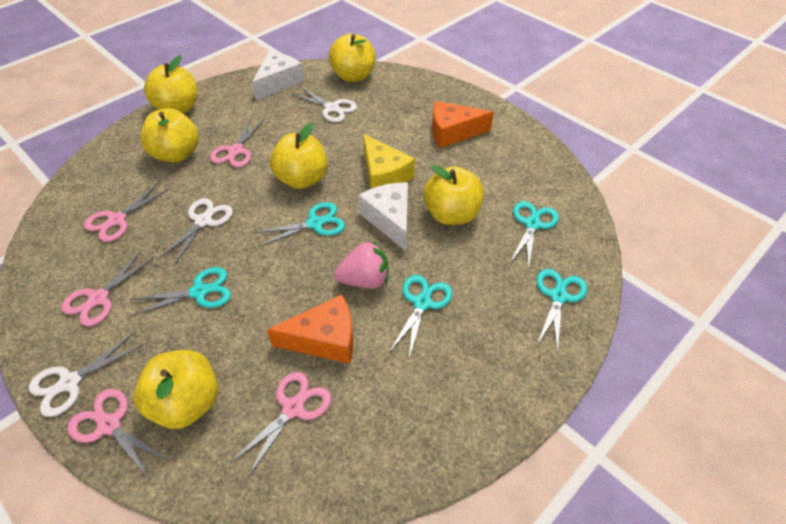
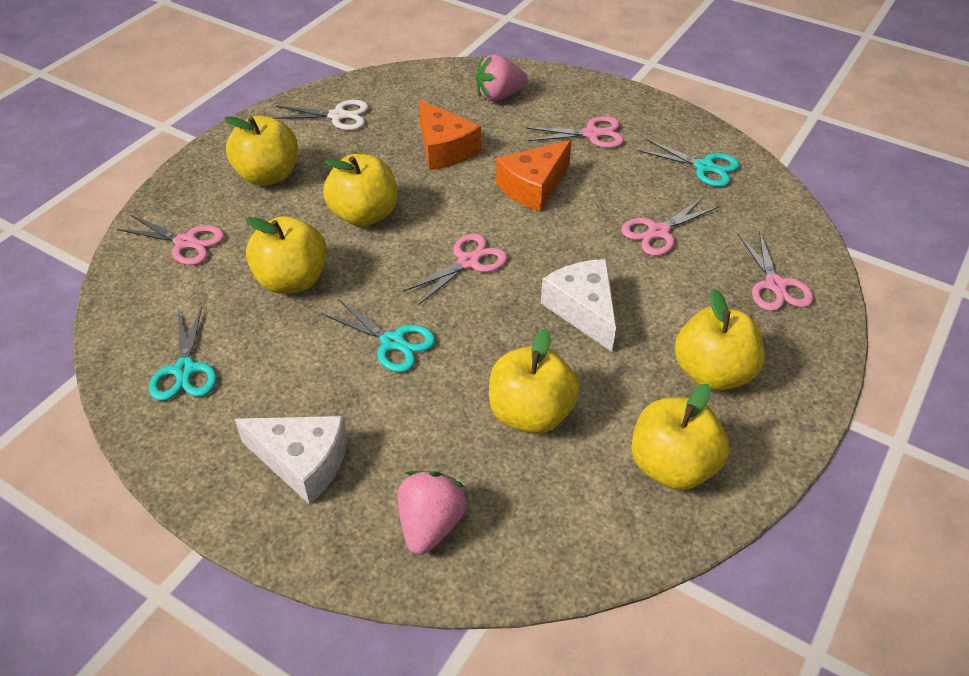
pink strawberry: 1 -> 2
turquoise scissors: 5 -> 3
white scissors: 3 -> 1
yellow cheese: 1 -> 0

